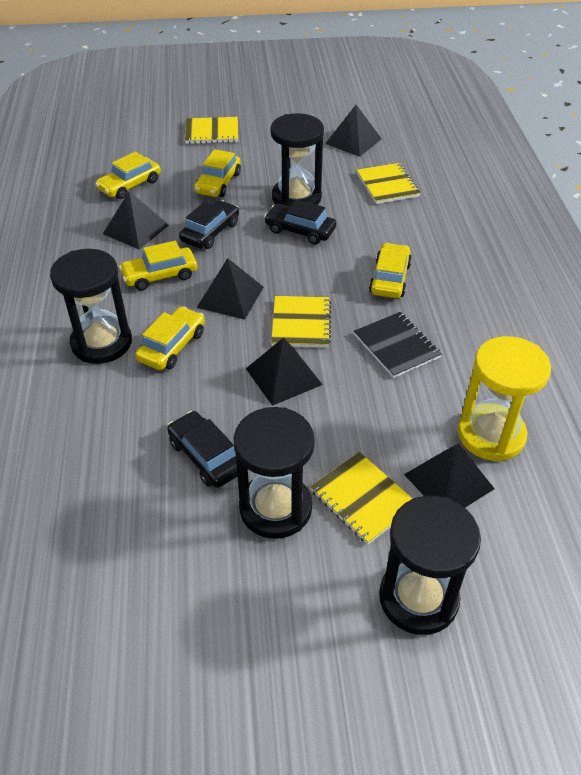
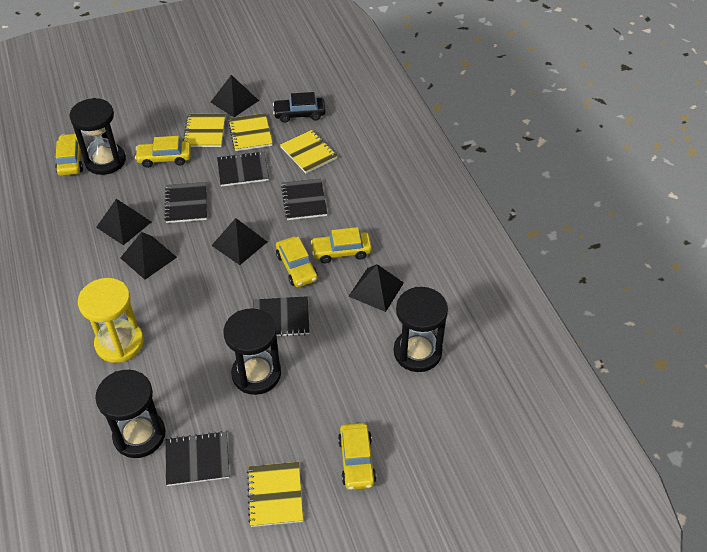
black car: 3 -> 1
black notebook: 1 -> 5

